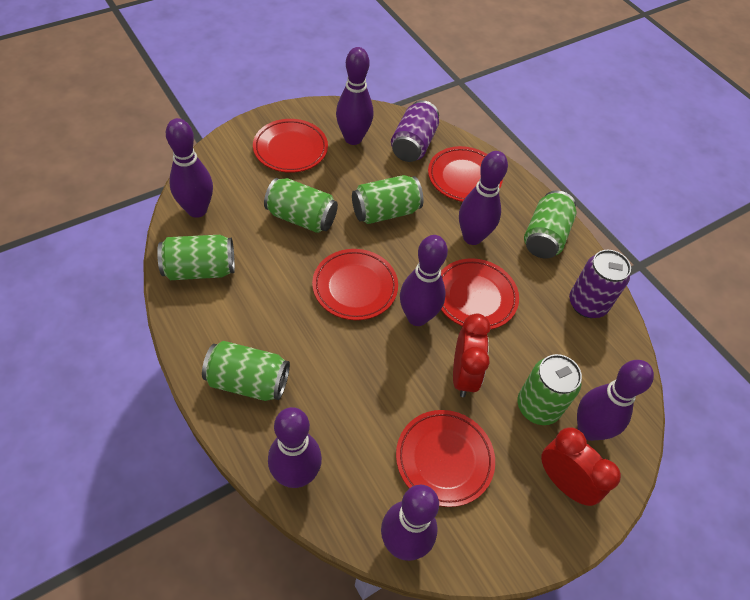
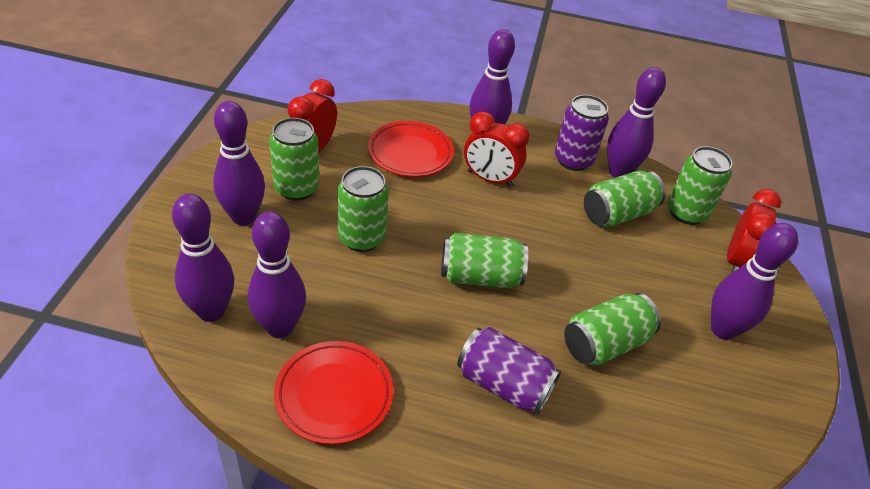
purple bowling pin: 7 -> 6
red clock: 2 -> 3
red plate: 5 -> 2

